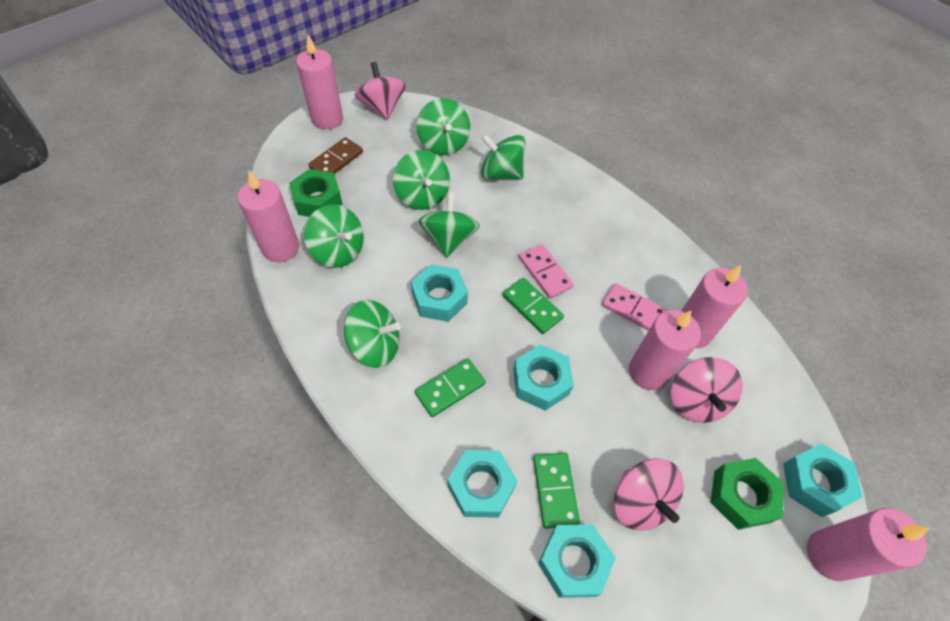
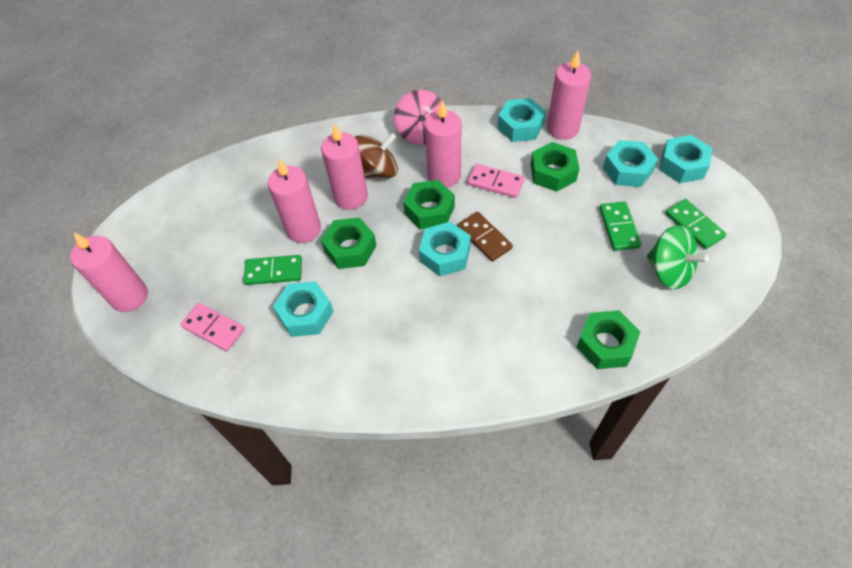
brown spinning top: 0 -> 1
green nut: 2 -> 4
green spinning top: 6 -> 1
pink spinning top: 3 -> 1

